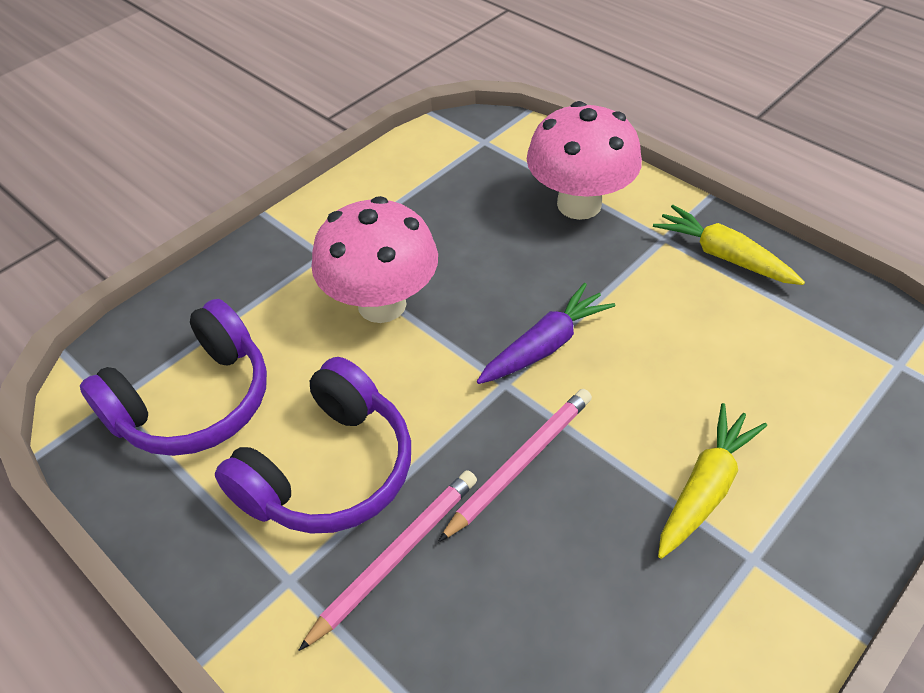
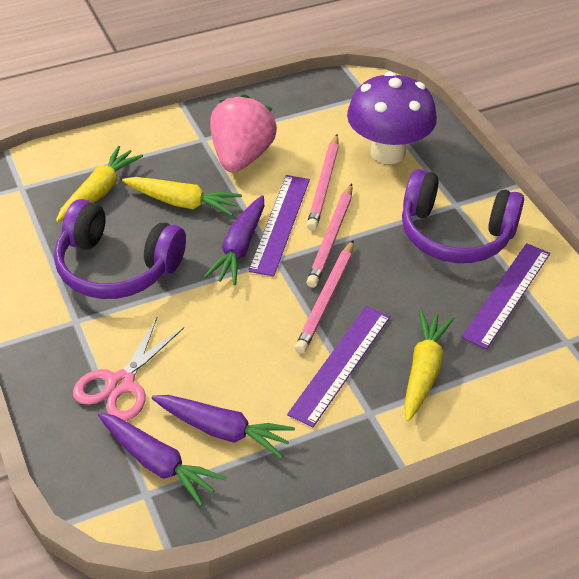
pink mushroom: 2 -> 0
pink pencil: 2 -> 3
pink scissors: 0 -> 1
pink strawberry: 0 -> 1
purple carrot: 1 -> 3
purple mushroom: 0 -> 1
purple ruler: 0 -> 3
yellow carrot: 2 -> 3

